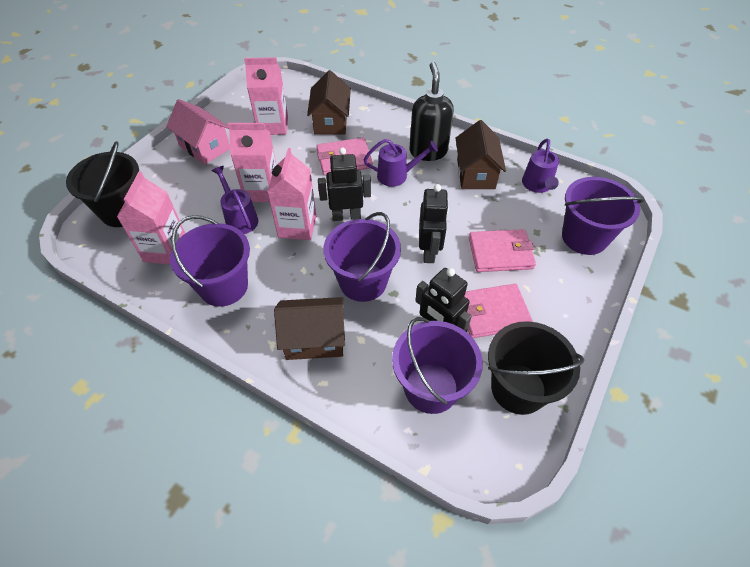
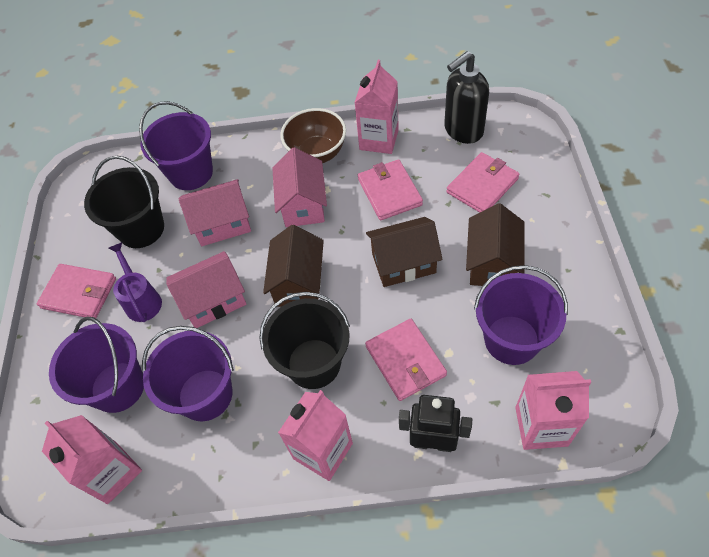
black robot: 3 -> 1
brown bowl: 0 -> 1
pink house: 1 -> 3
pink wallet: 3 -> 4
purple watering can: 3 -> 1

